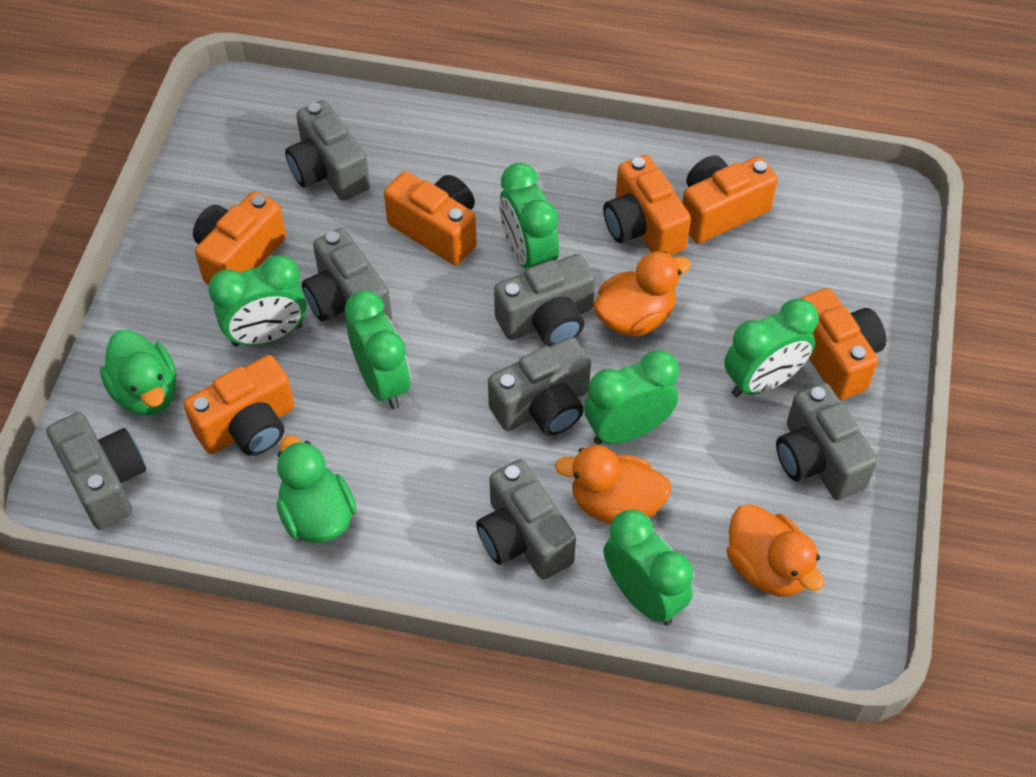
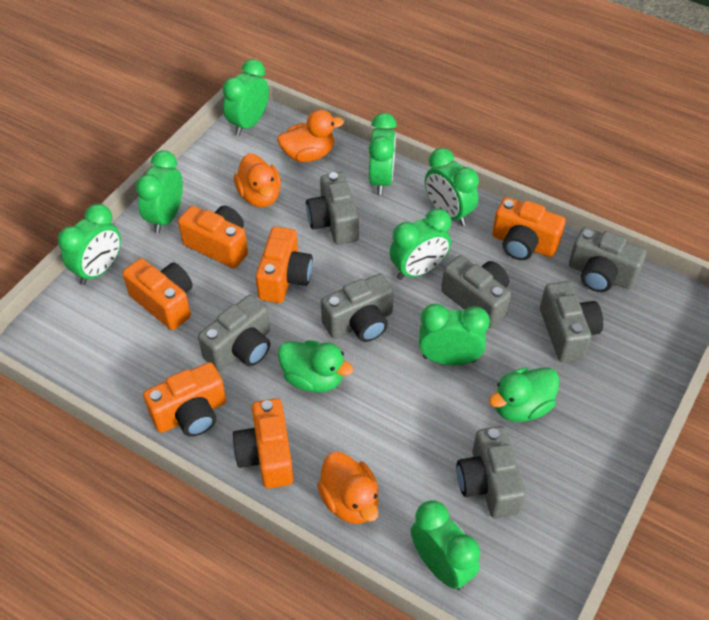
green clock: 6 -> 8

